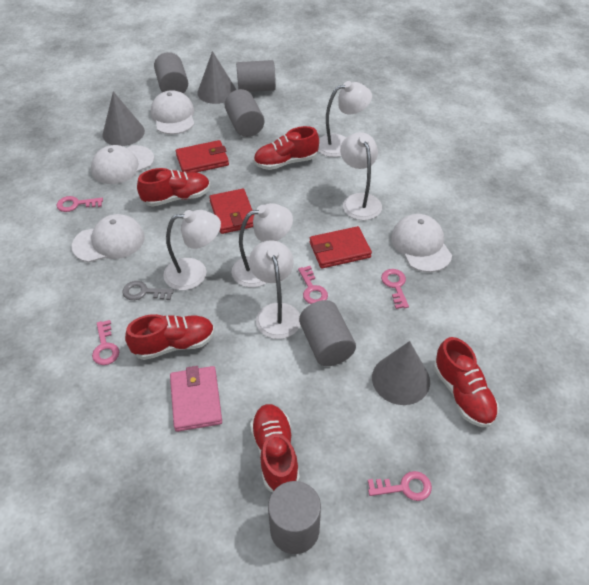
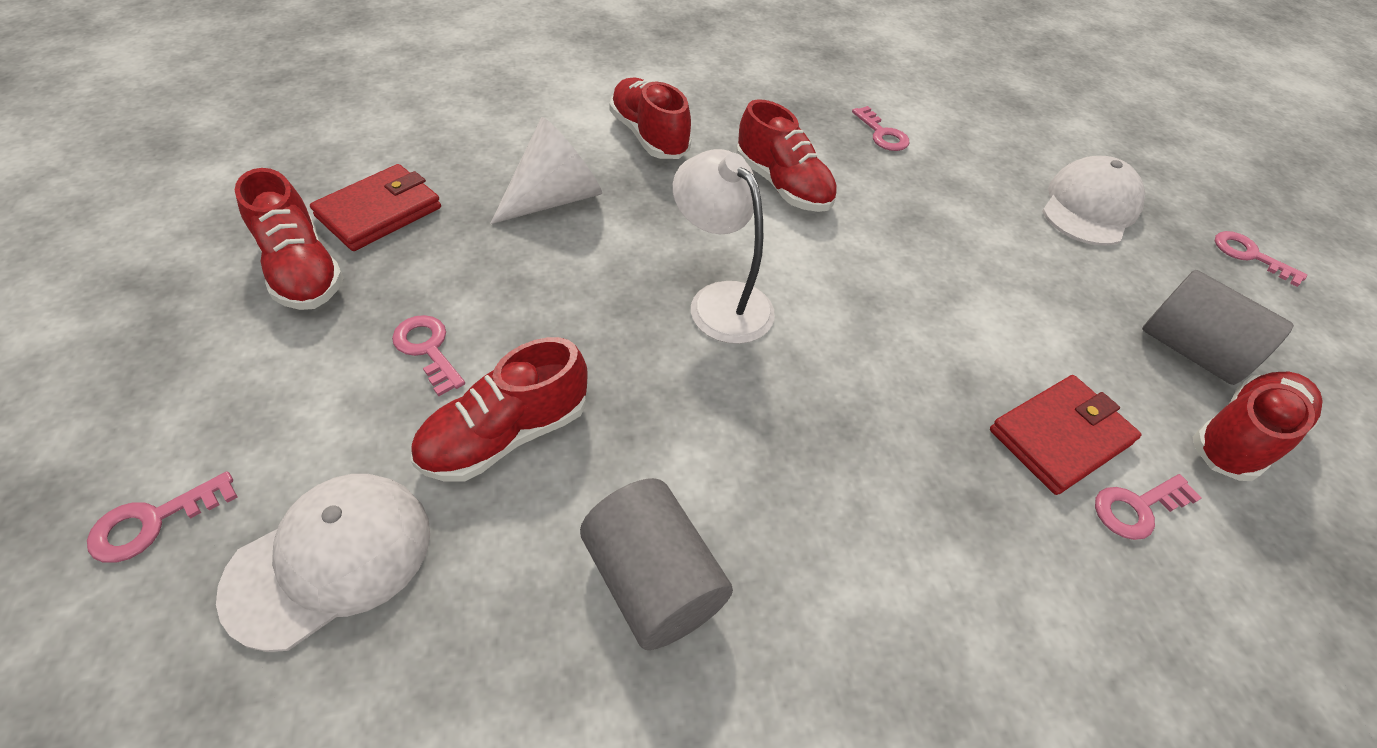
grey cone: 3 -> 0
grey cylinder: 5 -> 2
grey key: 1 -> 0
pink wallet: 1 -> 0
red wallet: 3 -> 2
white cap: 4 -> 2
white cone: 0 -> 1
white lamp: 5 -> 1

